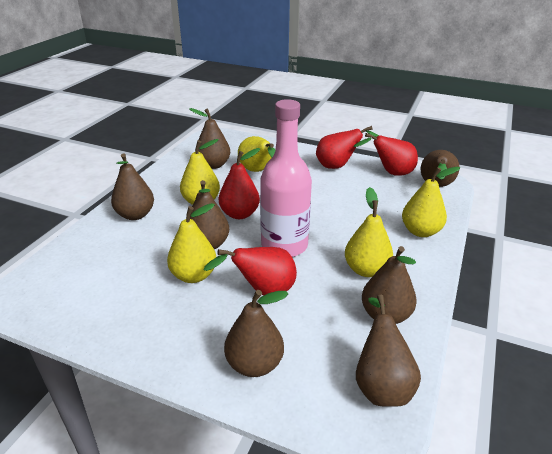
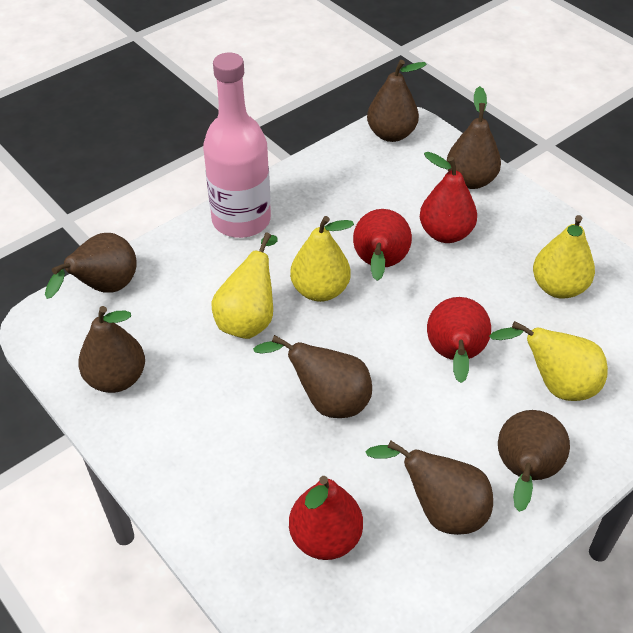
yellow pear: 5 -> 4

